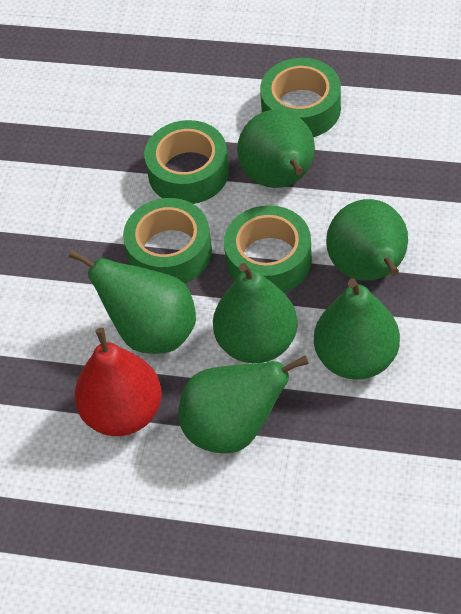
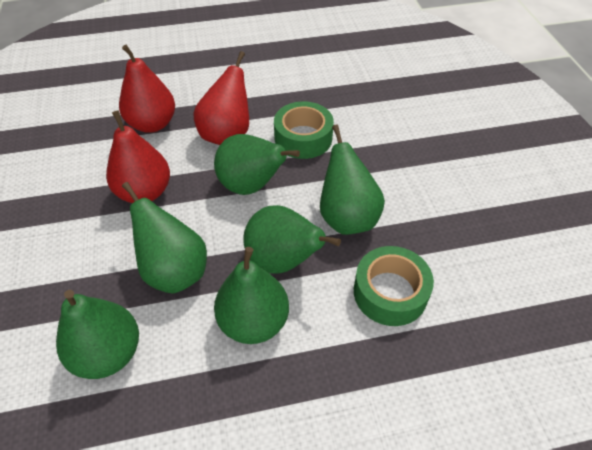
green tape: 4 -> 2
red pear: 1 -> 3

